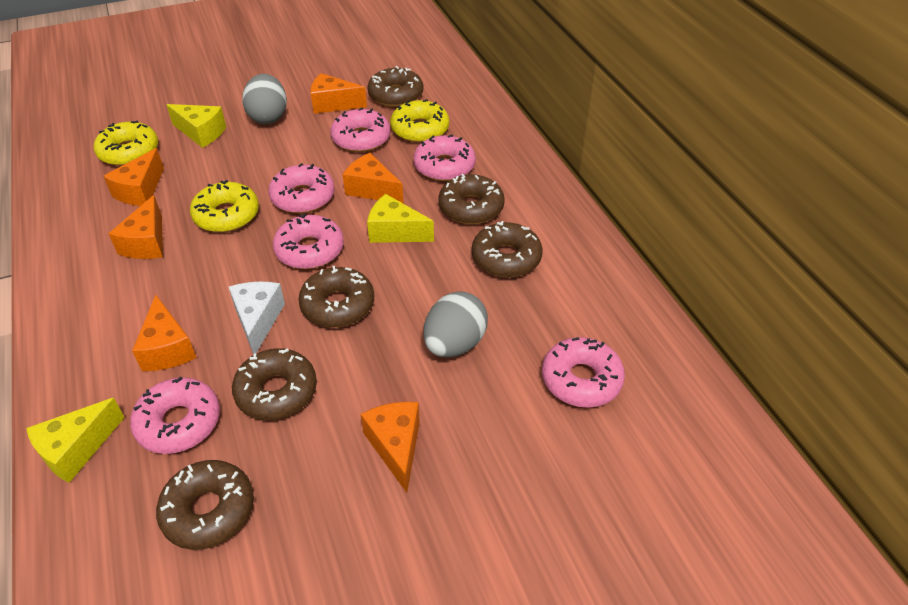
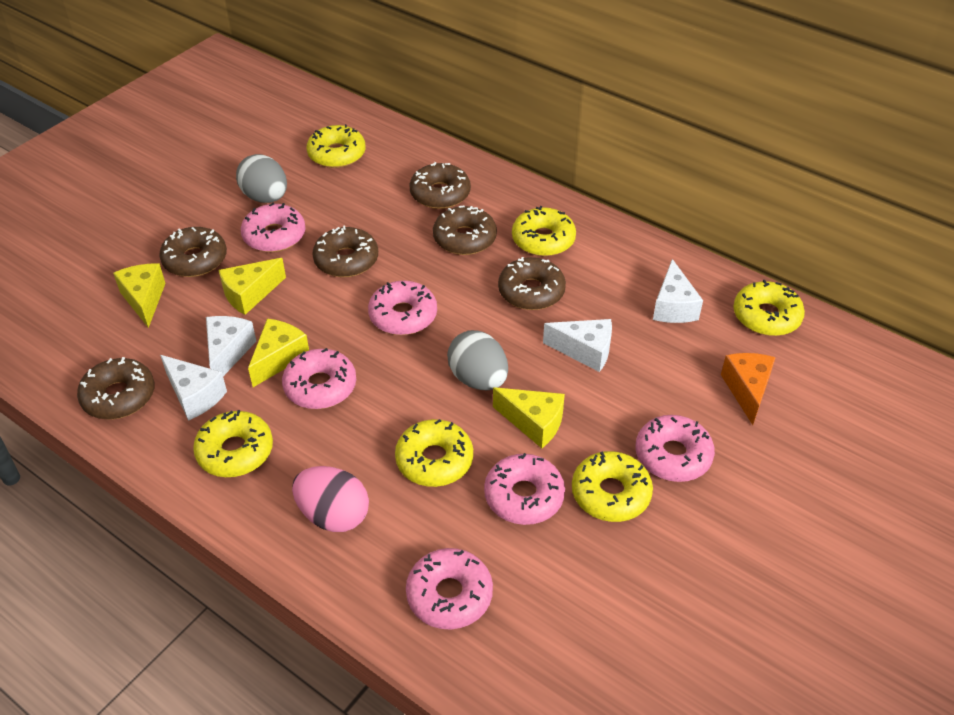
orange cheese: 6 -> 1
pink egg: 0 -> 1
white cheese: 1 -> 4
yellow cheese: 3 -> 4
yellow donut: 3 -> 6

